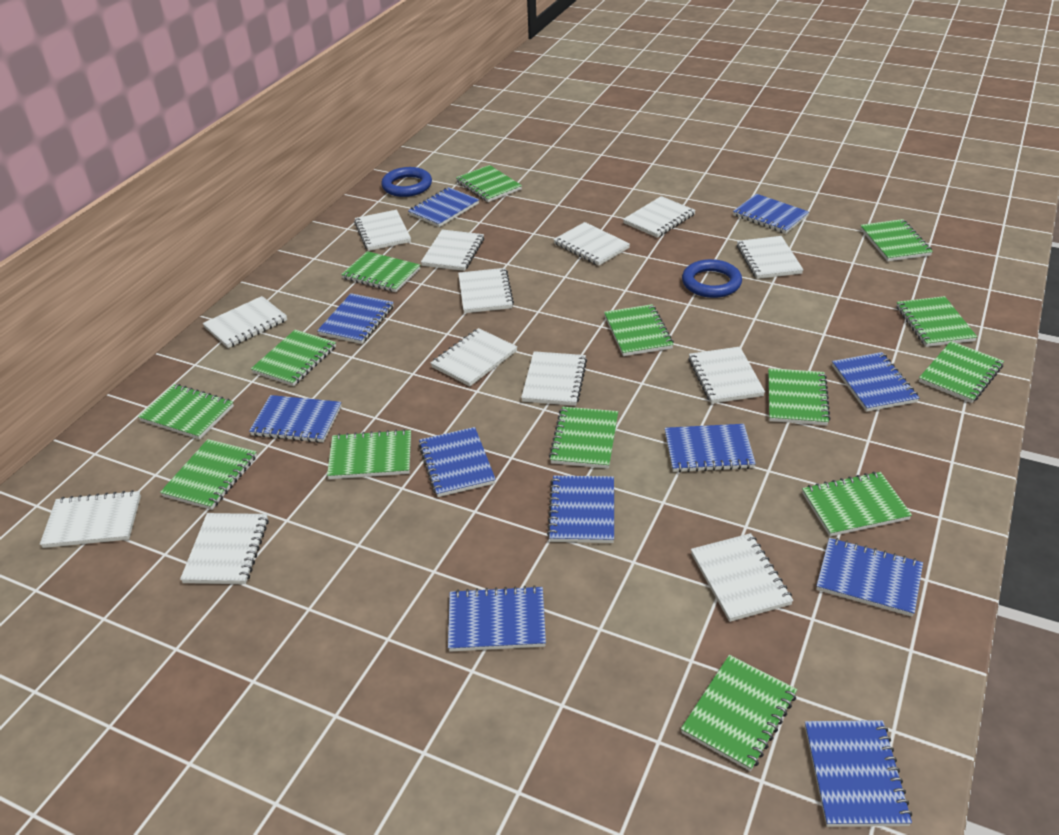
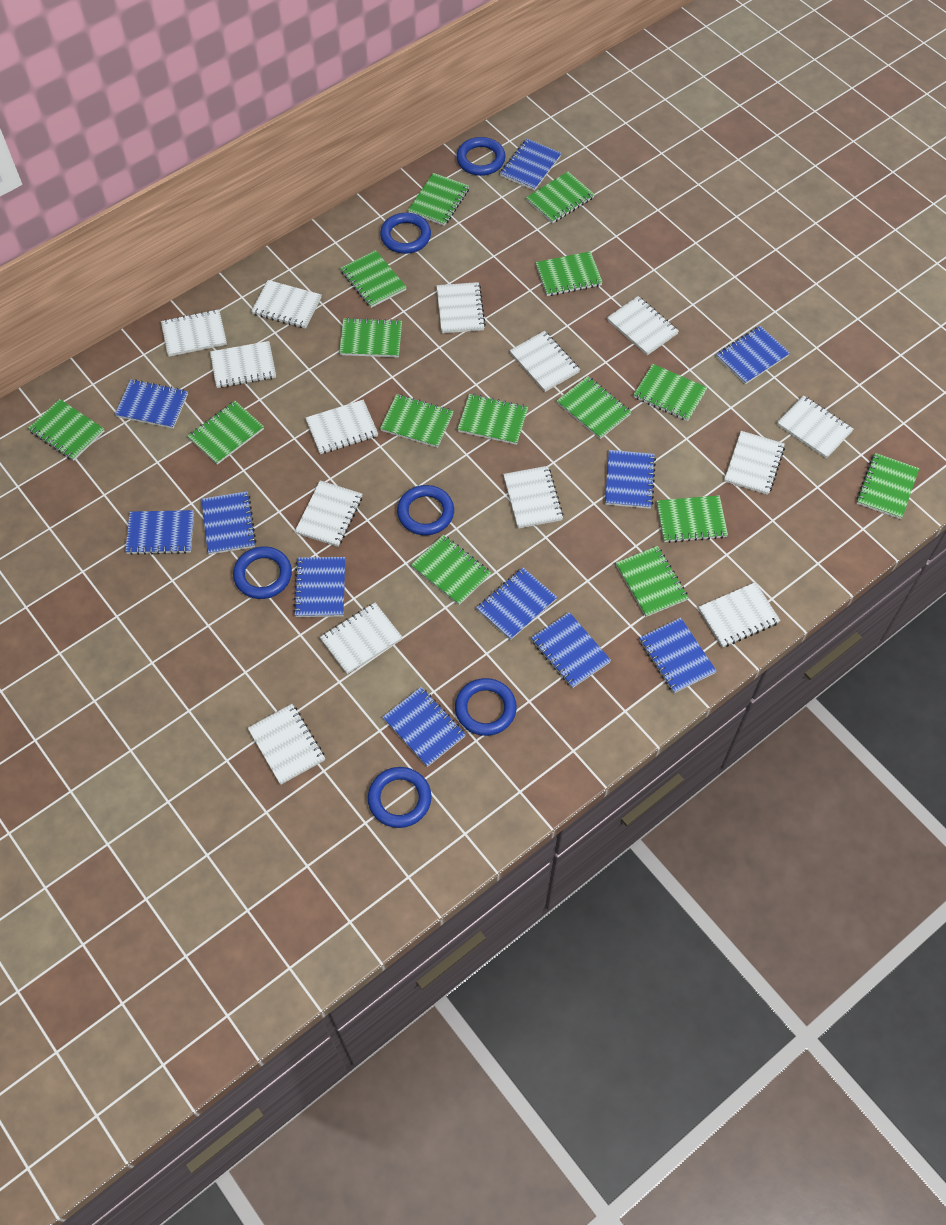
blue ring: 2 -> 6
green notebook: 14 -> 15
white notebook: 13 -> 14

